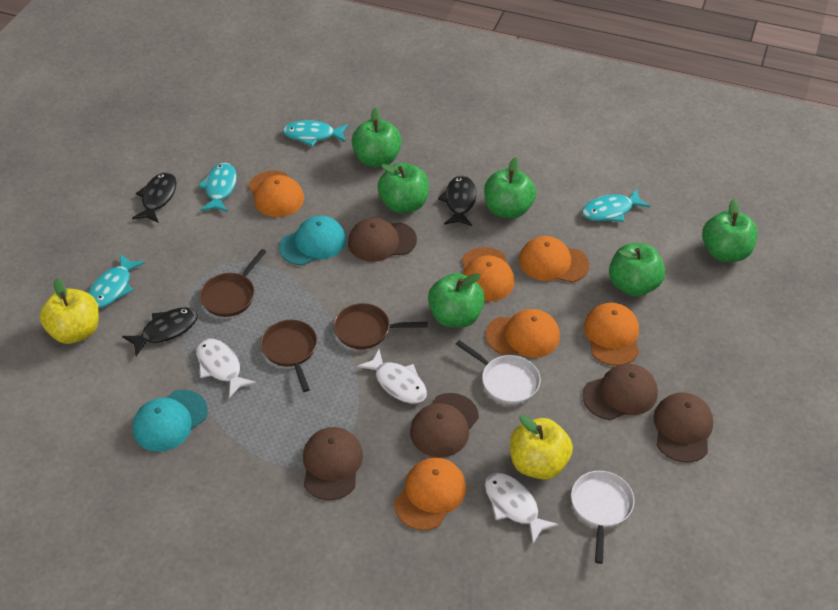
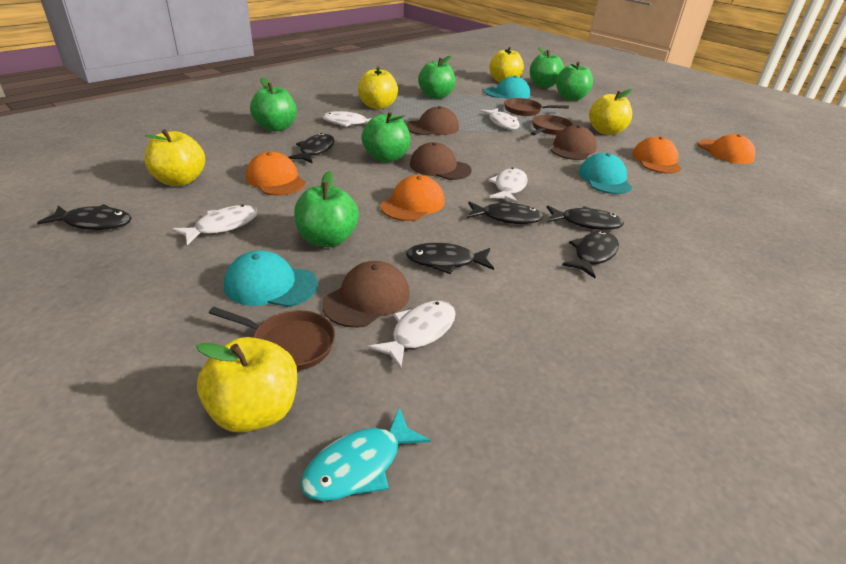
black fish: 3 -> 6
brown cap: 5 -> 4
orange cap: 6 -> 4
turquoise cap: 2 -> 3
turquoise fish: 4 -> 1
white fish: 3 -> 5
white pan: 2 -> 0
yellow apple: 2 -> 5

